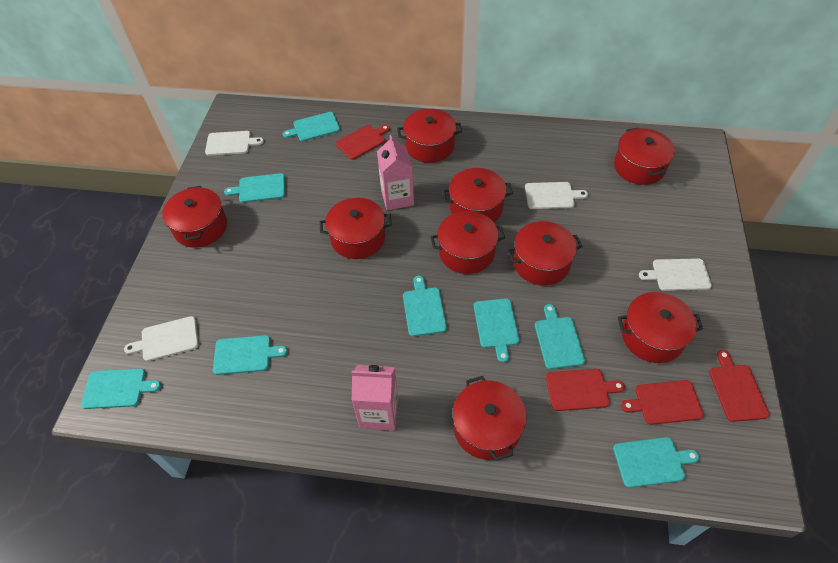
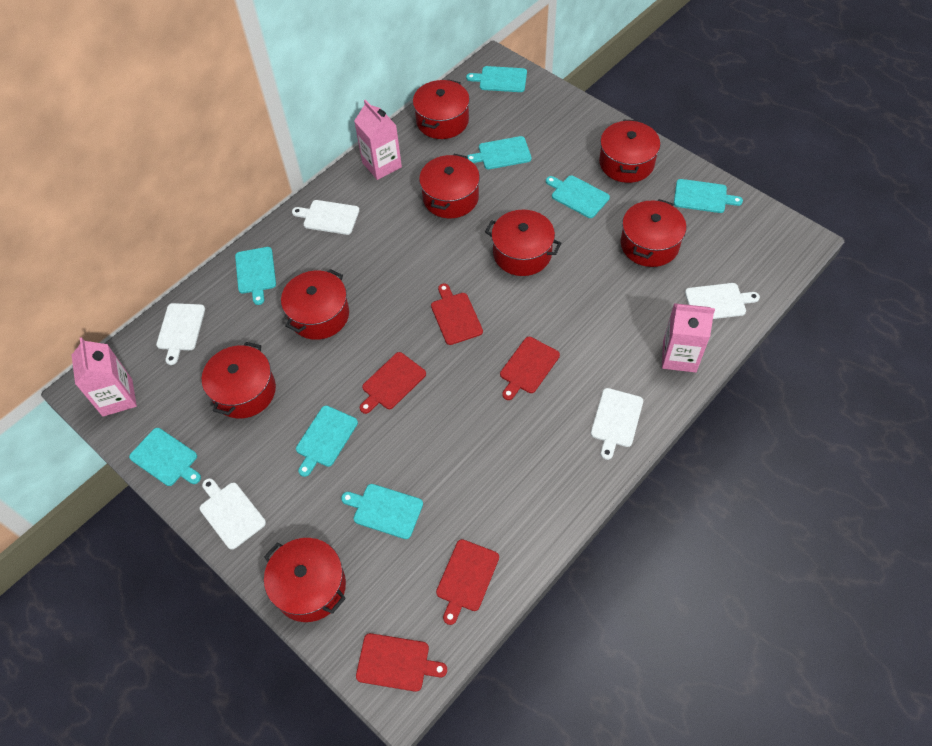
pink carton: 2 -> 3
red cutting board: 4 -> 5
red pot: 9 -> 8
white cutting board: 4 -> 5

